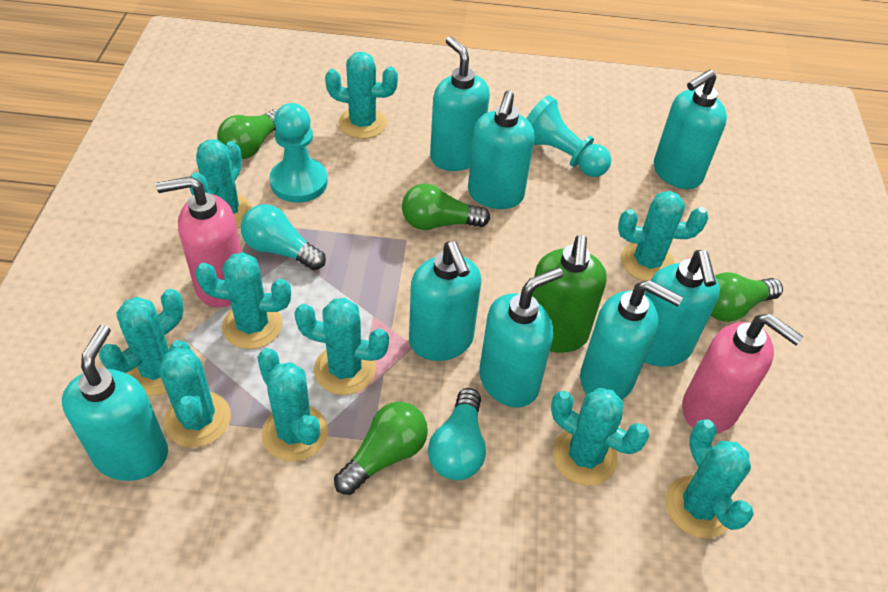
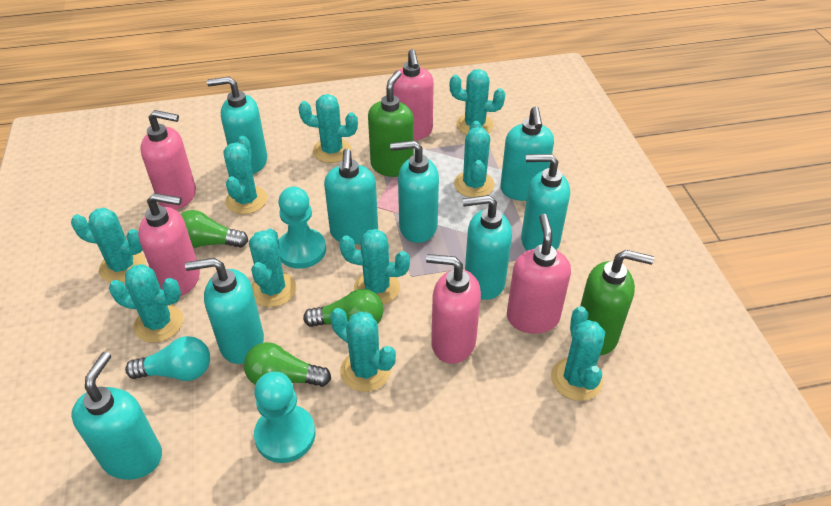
green light bulb: 4 -> 3
green soap dispenser: 1 -> 2
pink soap dispenser: 2 -> 5
turquoise light bulb: 2 -> 1

